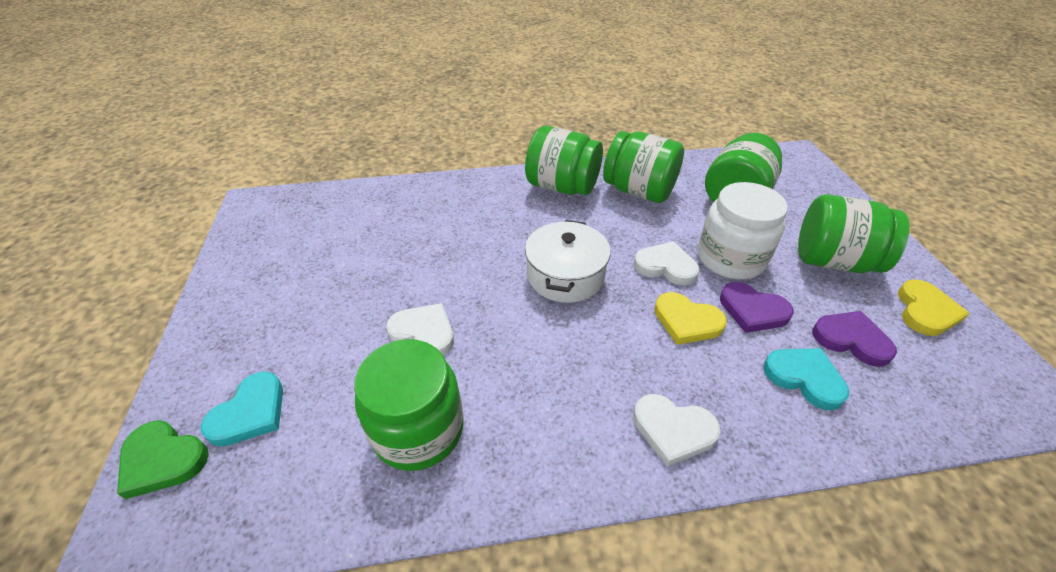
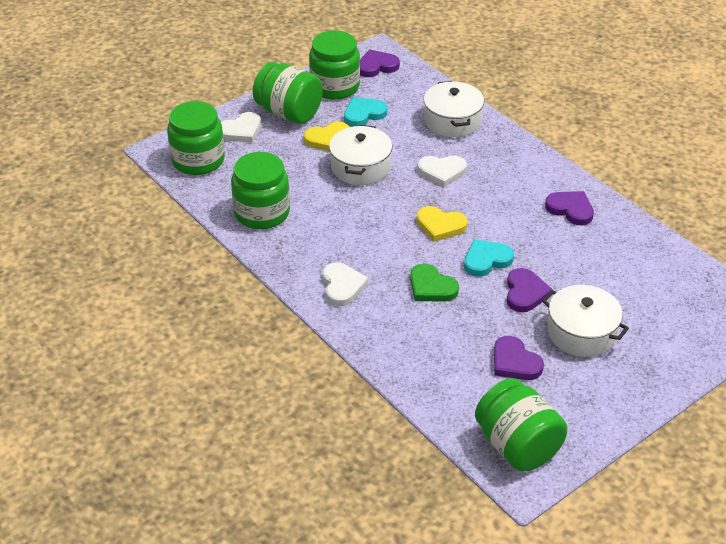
purple heart: 2 -> 4
white jar: 1 -> 0
white pot: 1 -> 3

